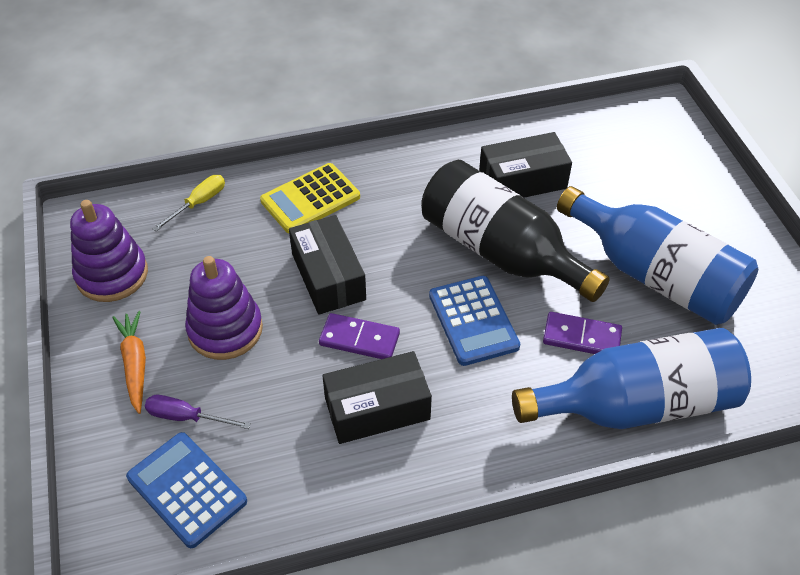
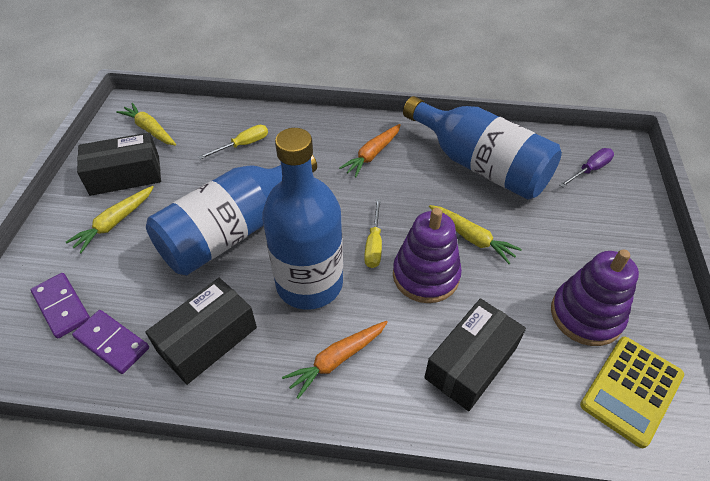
black bottle: 1 -> 0
blue bottle: 2 -> 3
blue calculator: 2 -> 0
orange carrot: 1 -> 2
yellow carrot: 0 -> 3
yellow screwdriver: 1 -> 2

